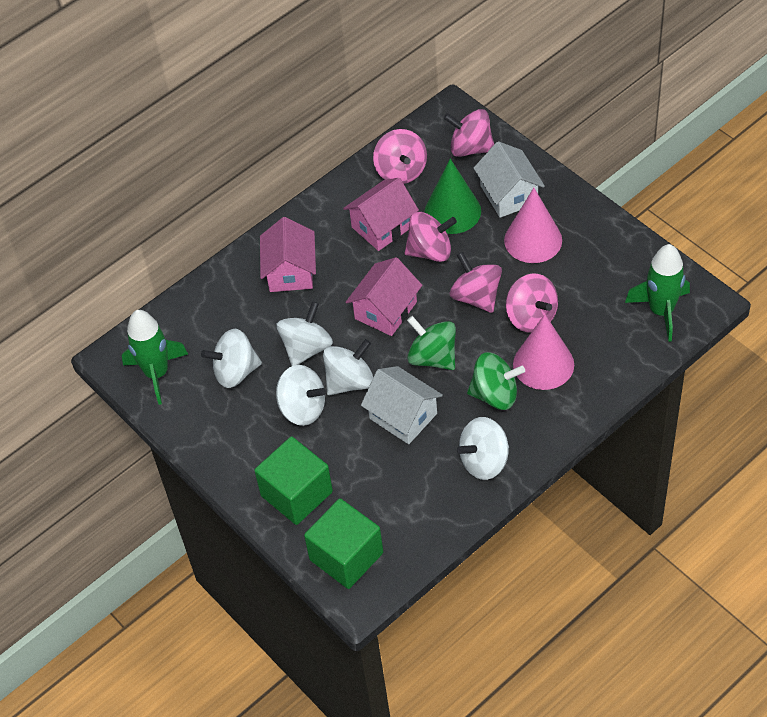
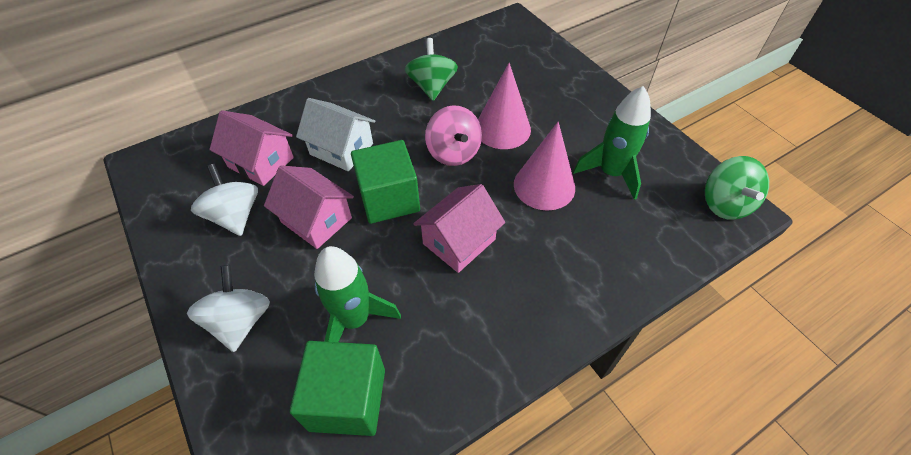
green cone: 1 -> 0
pink spinning top: 5 -> 1
white house: 2 -> 1
white spinning top: 5 -> 2

